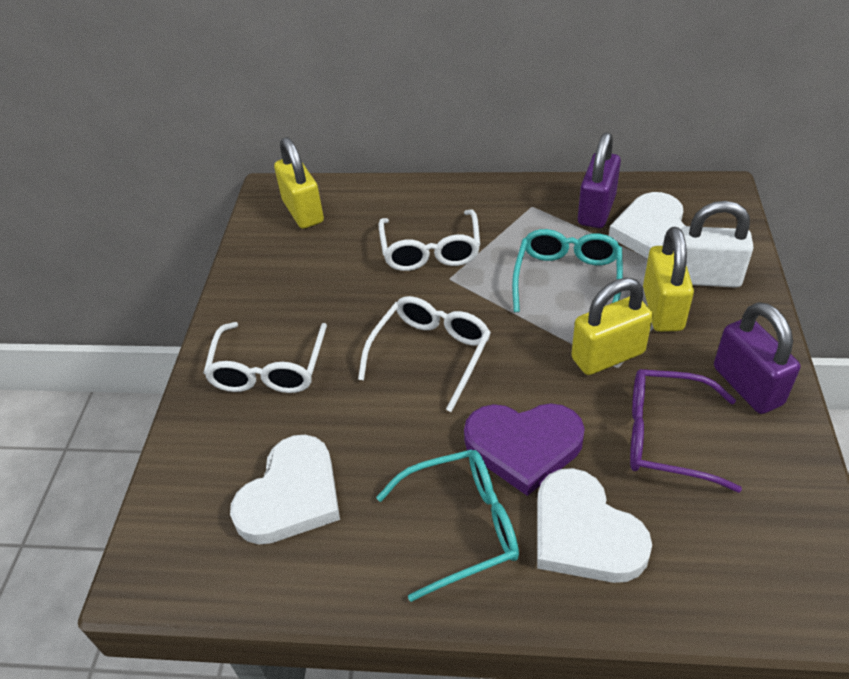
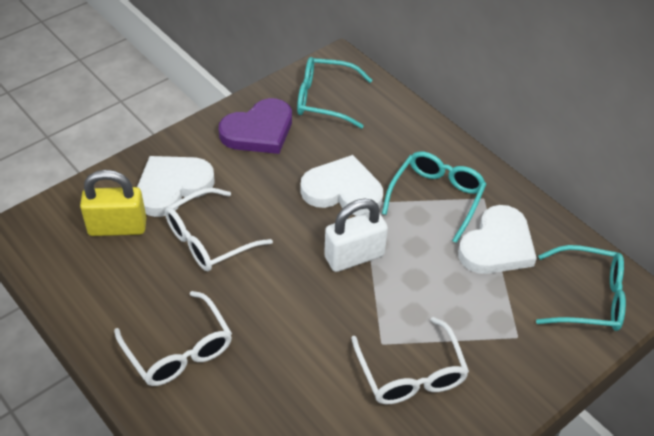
purple glasses: 1 -> 0
purple padlock: 2 -> 0
turquoise glasses: 2 -> 3
yellow padlock: 3 -> 1

